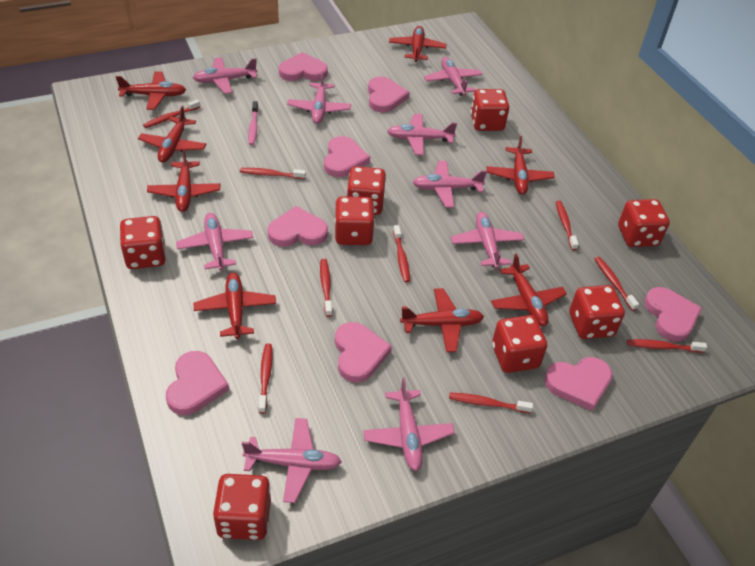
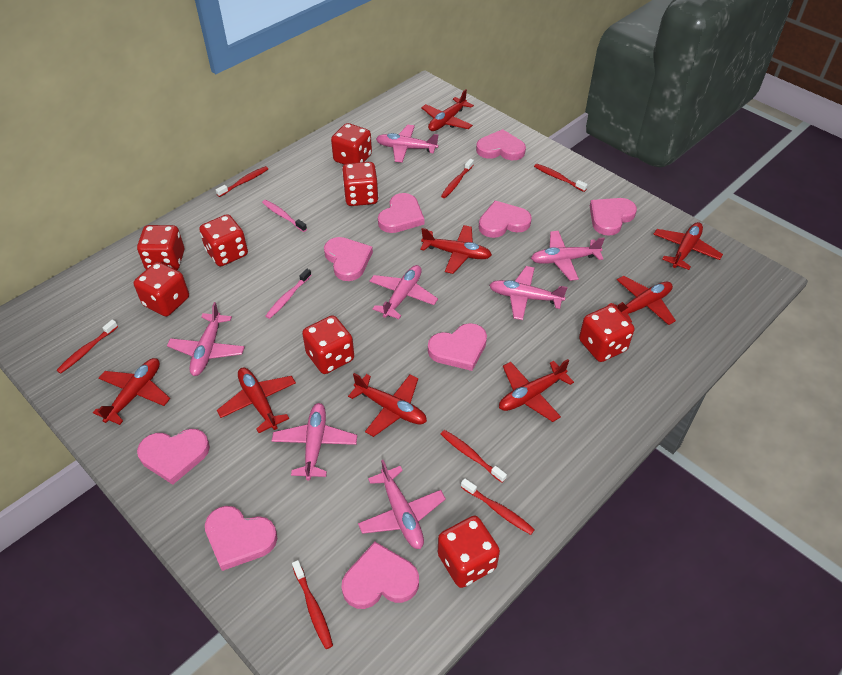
pink heart: 8 -> 9
pink plane: 9 -> 7
pink toothbrush: 1 -> 2
red toothbrush: 9 -> 7

